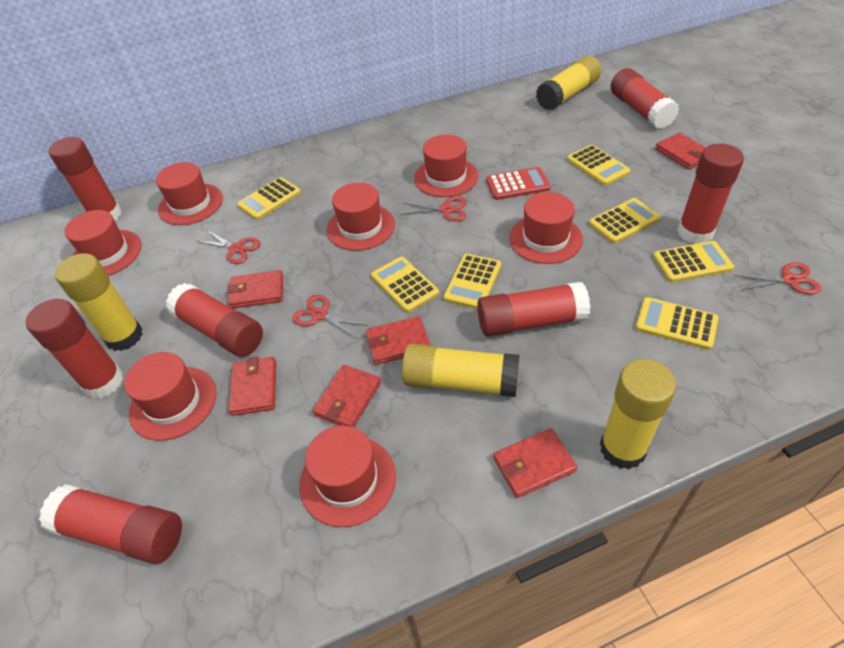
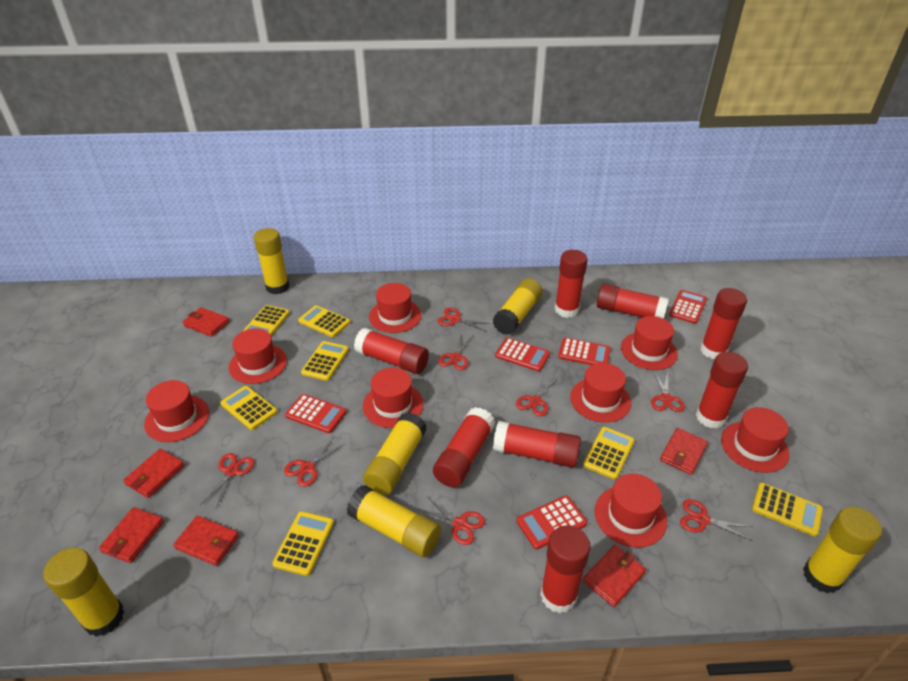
red calculator: 1 -> 5
red glue stick: 7 -> 8
red hat: 7 -> 8
red scissors: 4 -> 8
yellow glue stick: 4 -> 6

